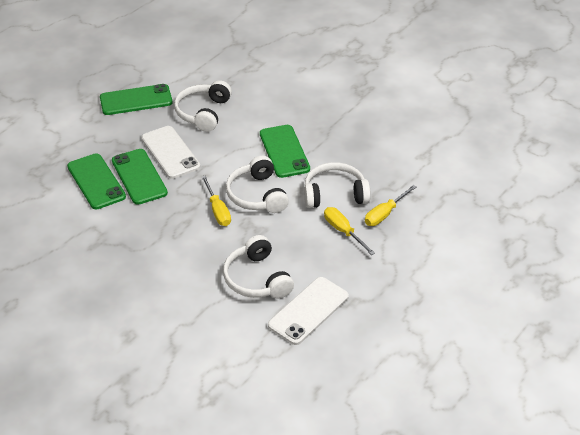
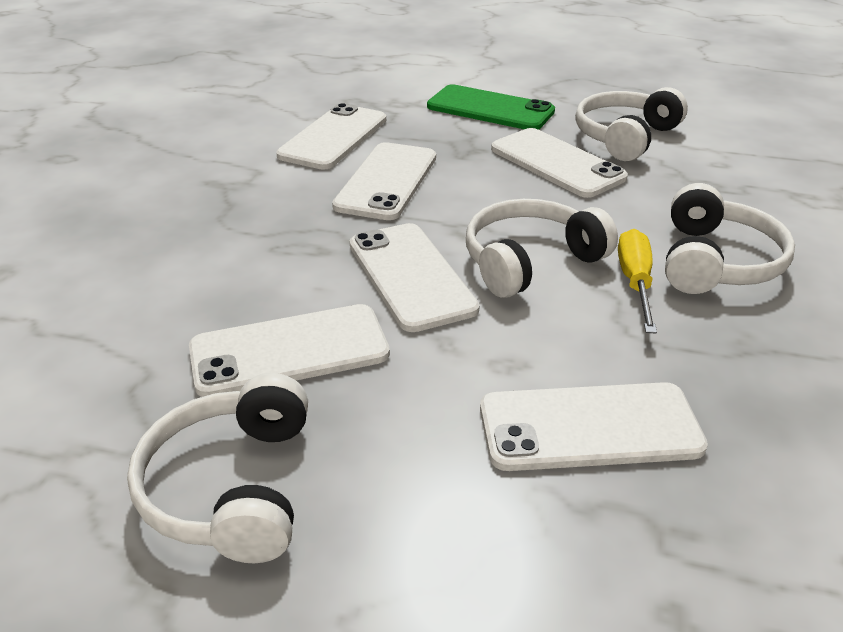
green phone: 4 -> 1
white phone: 2 -> 6
yellow screwdriver: 3 -> 1

